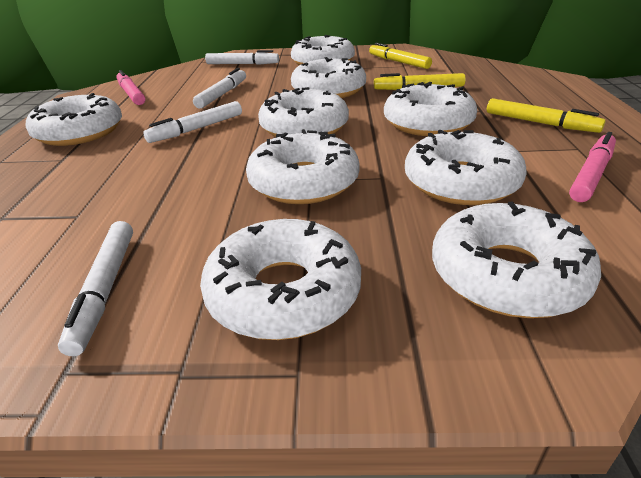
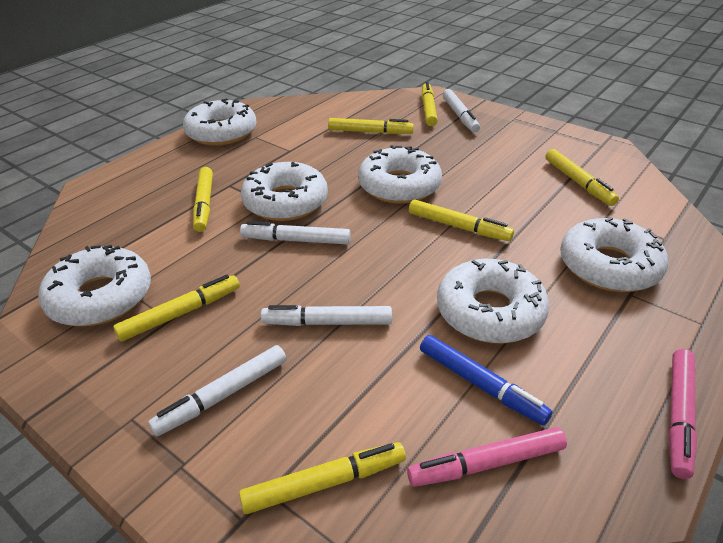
blue marker: 0 -> 1
white donut: 9 -> 6
yellow marker: 3 -> 7

